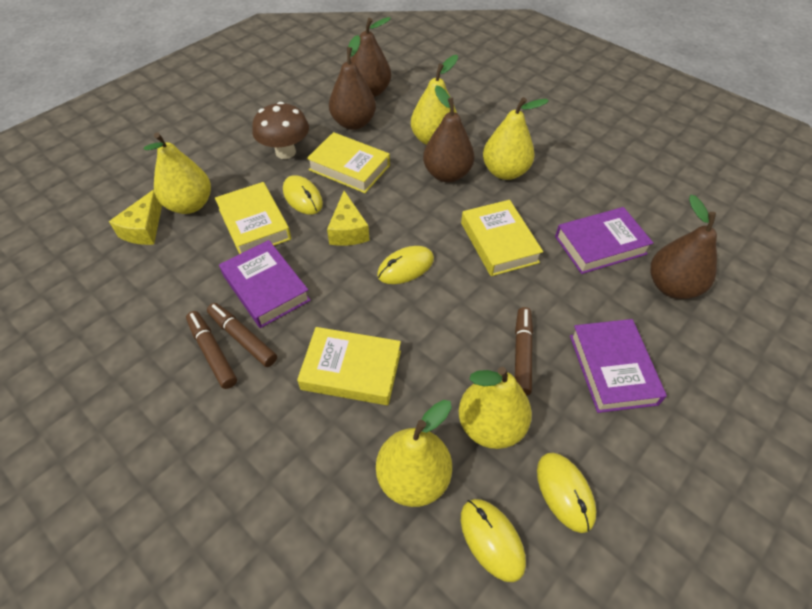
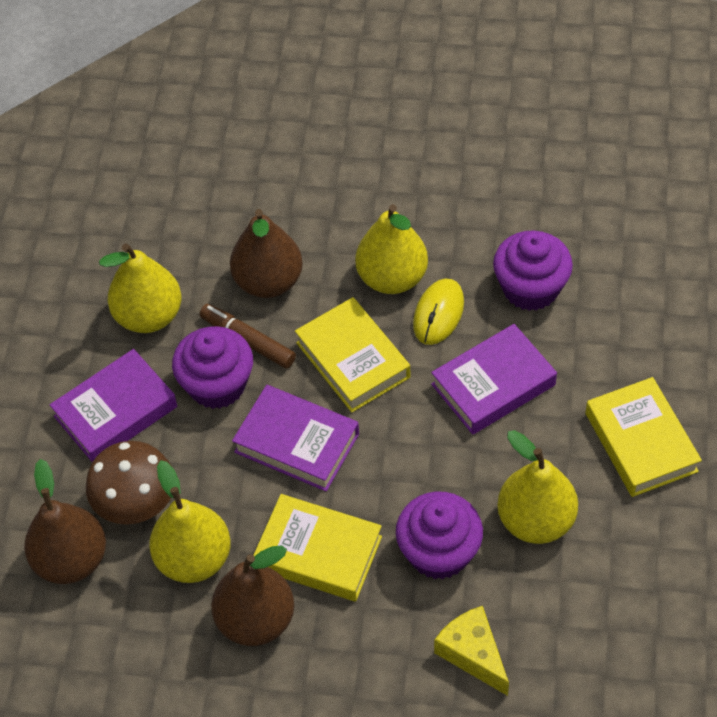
brown marker: 3 -> 1
brown pear: 4 -> 3
purple cupcake: 0 -> 3
yellow book: 4 -> 3
yellow cheese: 2 -> 1
yellow mouse: 4 -> 1
yellow pear: 5 -> 4

